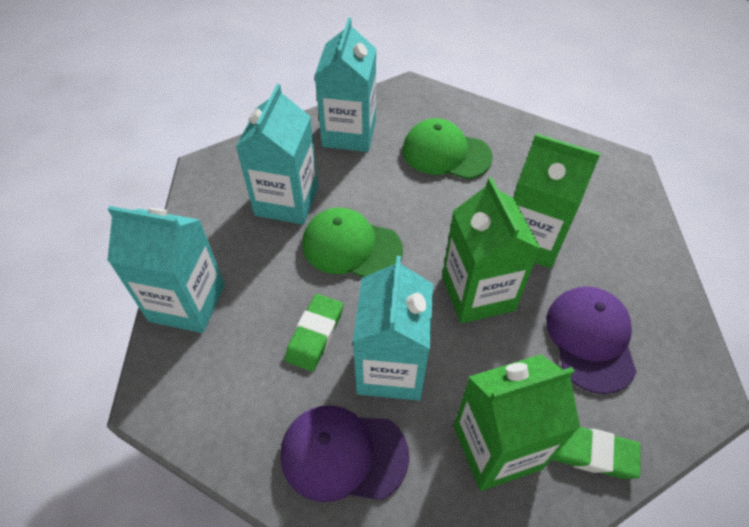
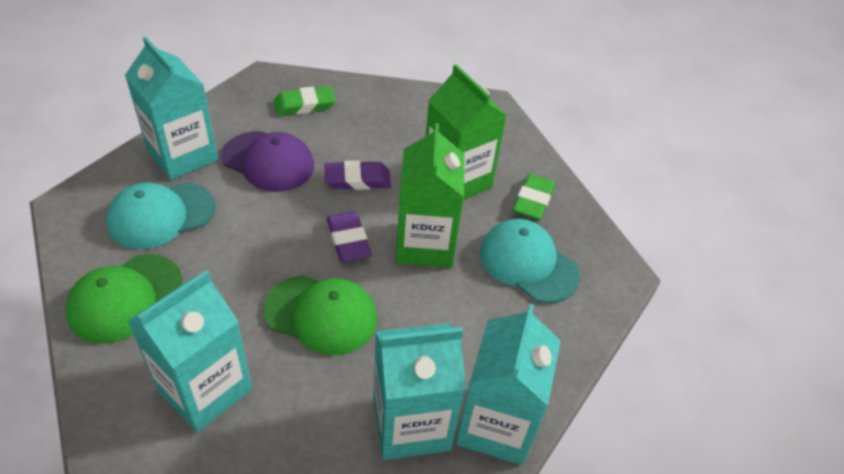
green carton: 3 -> 2
purple cap: 2 -> 1
purple eraser: 0 -> 2
turquoise cap: 0 -> 2

